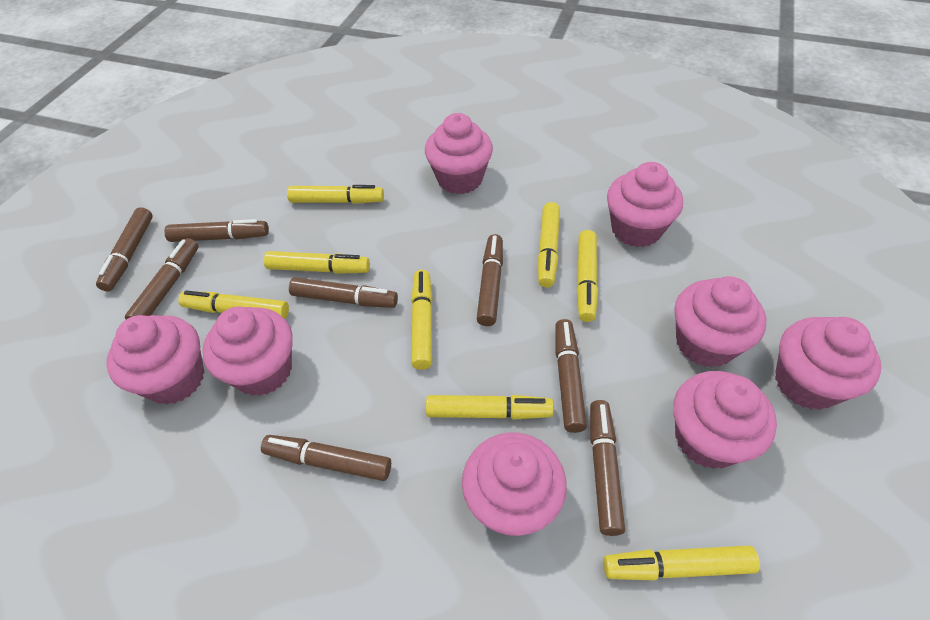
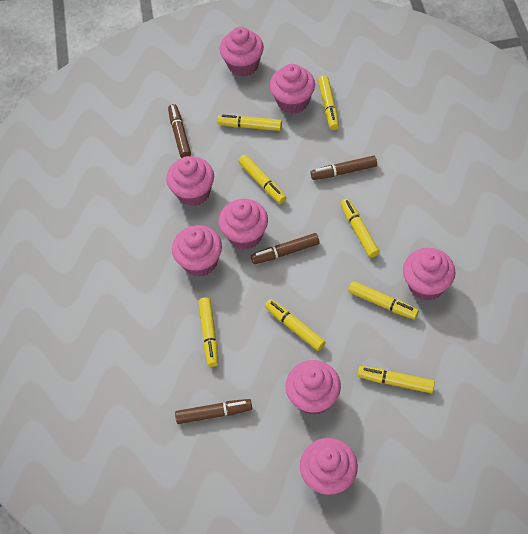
brown marker: 8 -> 4

